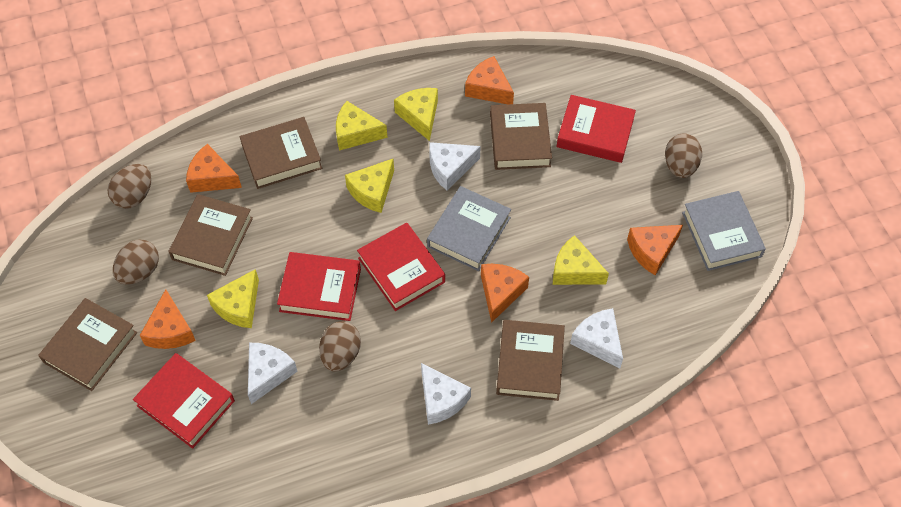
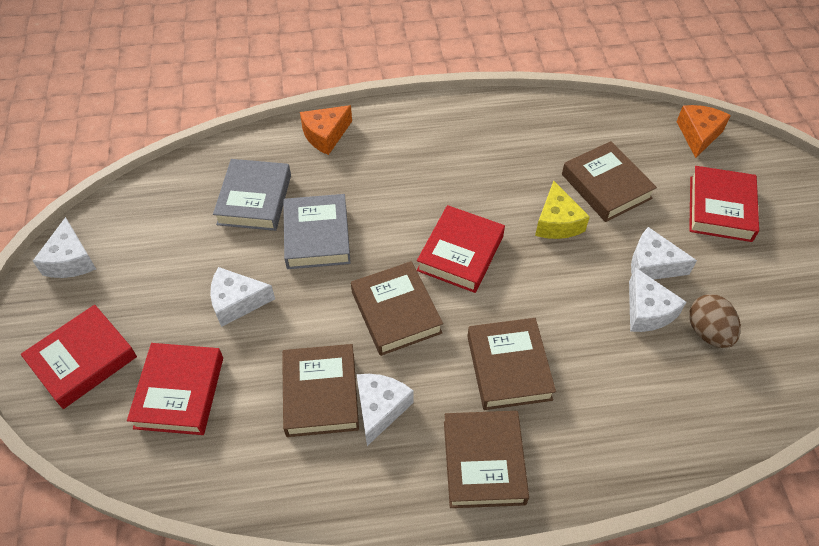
brown egg: 4 -> 1
orange cheese: 5 -> 2
white cheese: 4 -> 5
yellow cheese: 5 -> 1

